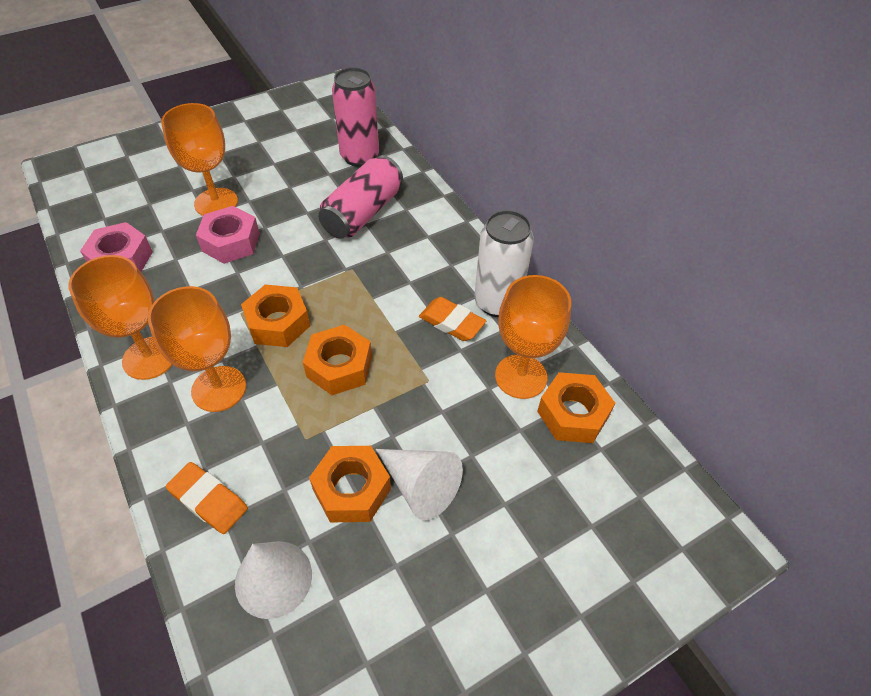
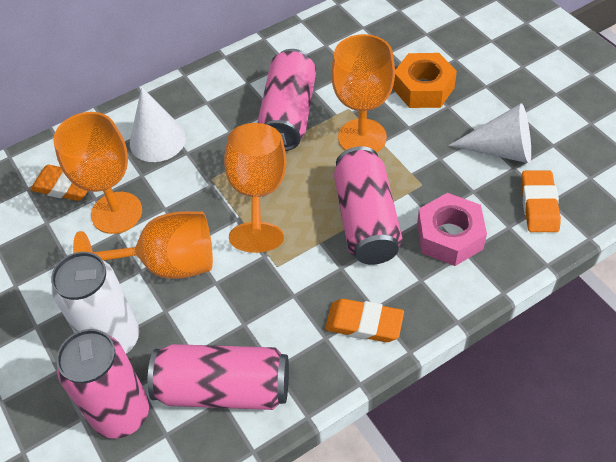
orange eraser: 2 -> 3
orange nut: 4 -> 1
pink can: 2 -> 4
pink nut: 2 -> 1

